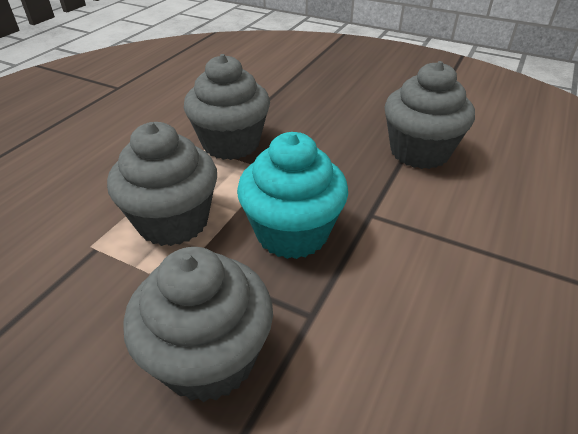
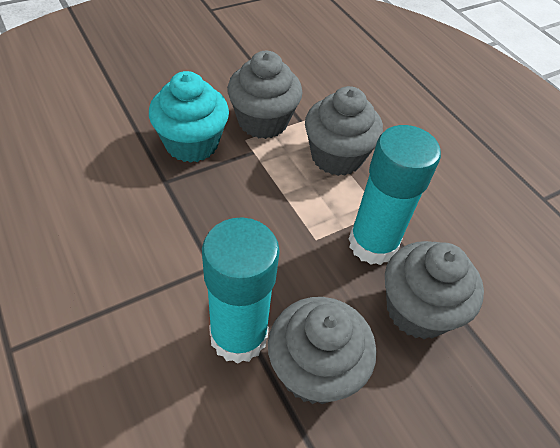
turquoise glue stick: 0 -> 2

